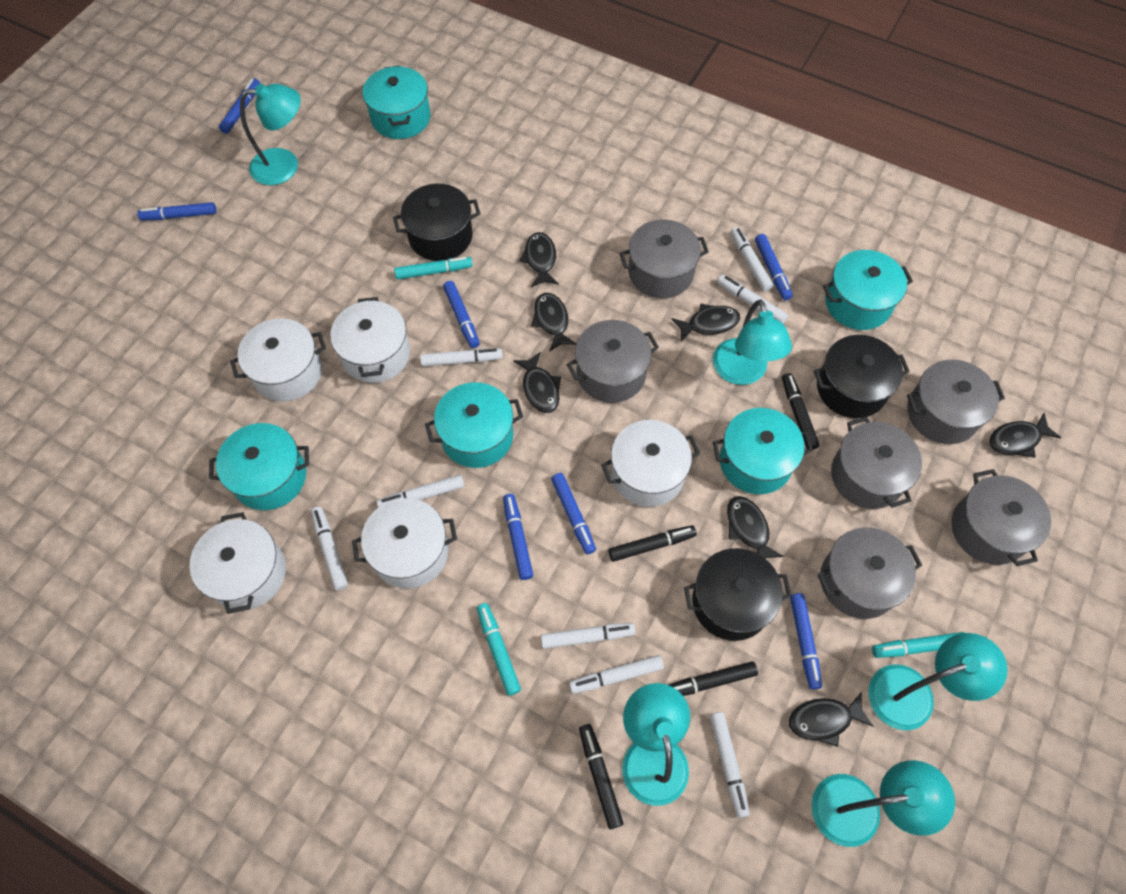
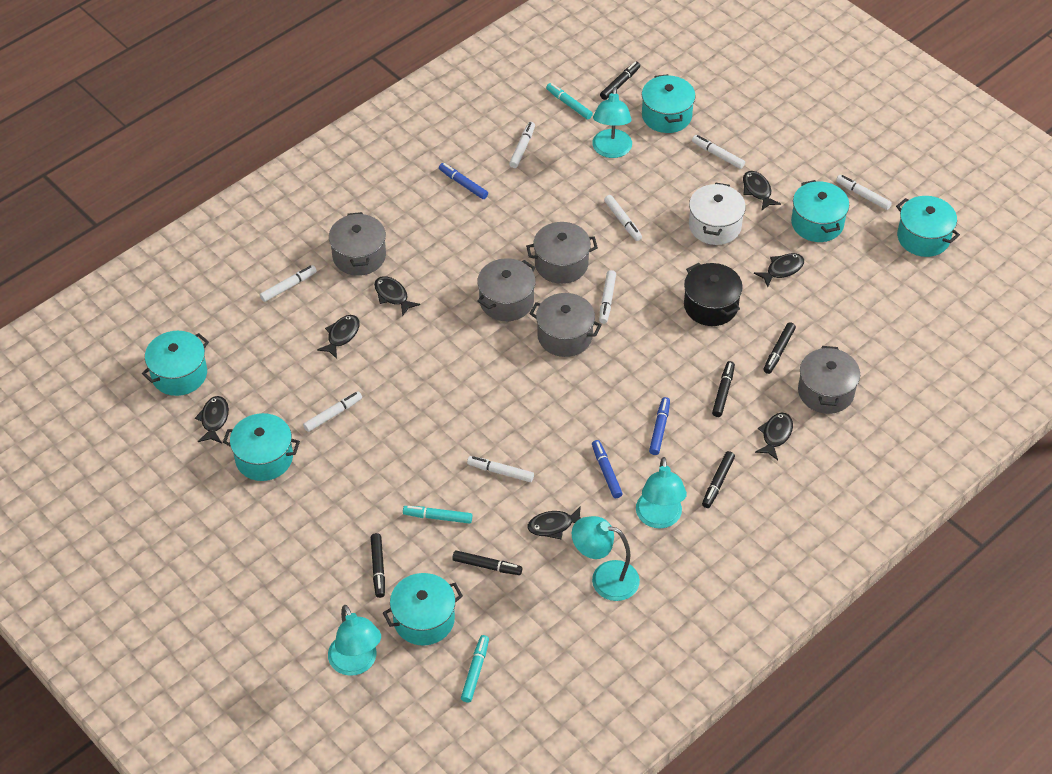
black marker: 4 -> 6
black pot: 3 -> 1
blue marker: 7 -> 3
grey pot: 6 -> 5
turquoise lamp: 5 -> 4
turquoise pot: 5 -> 6
white pot: 5 -> 1

